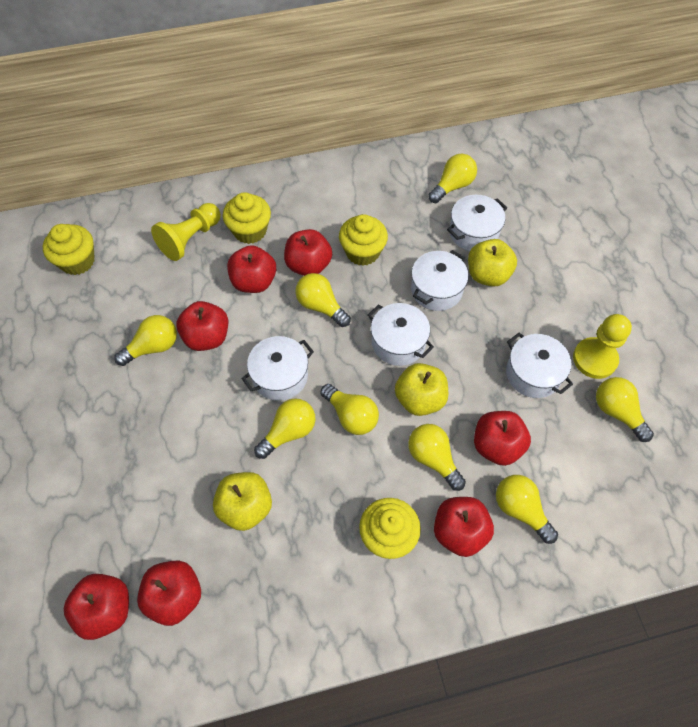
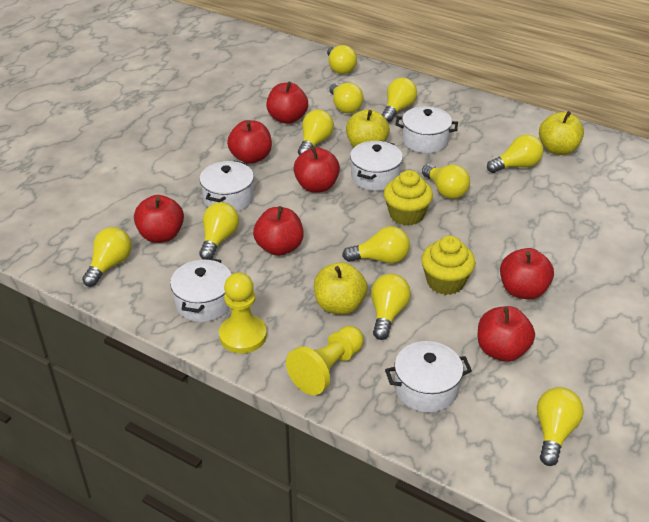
yellow cupcake: 4 -> 2
yellow light bulb: 8 -> 11

